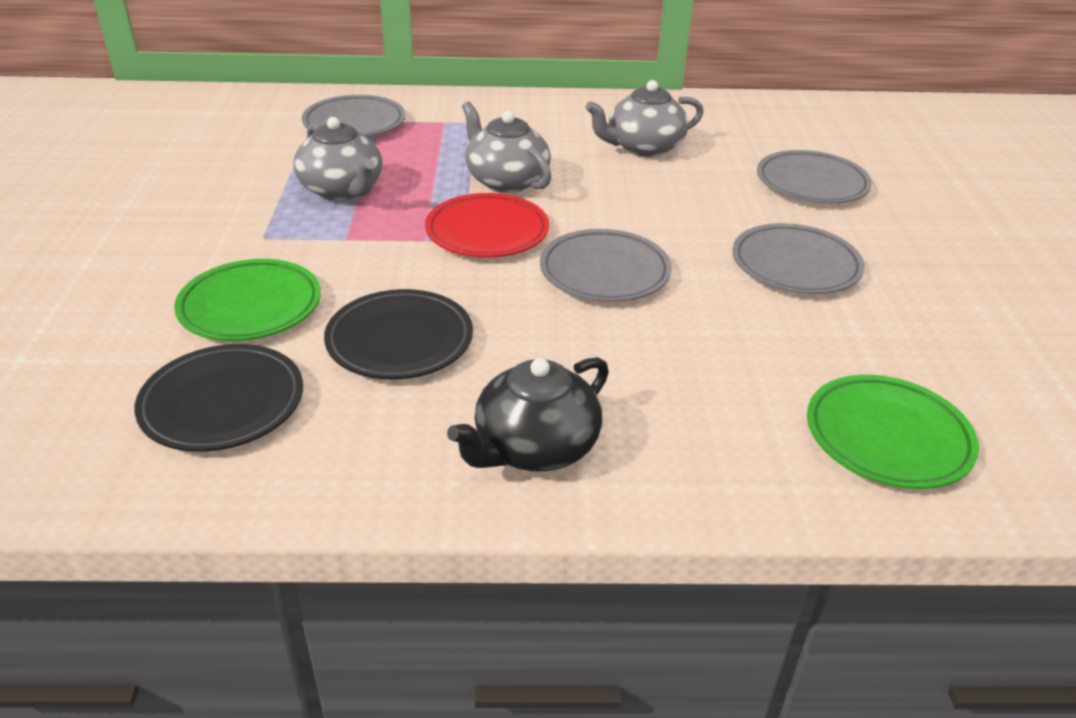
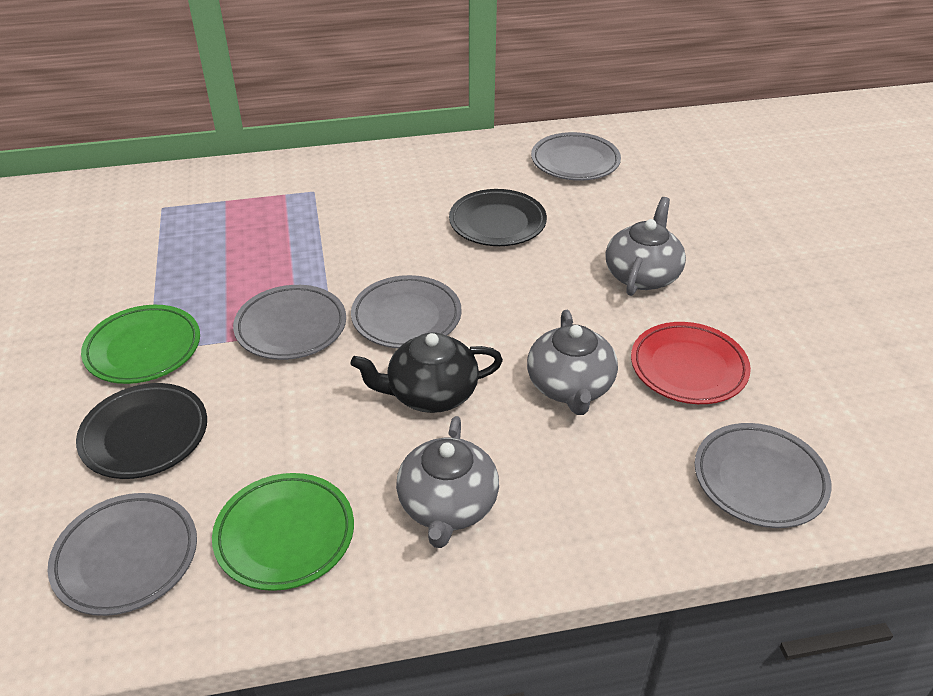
grey plate: 4 -> 5

